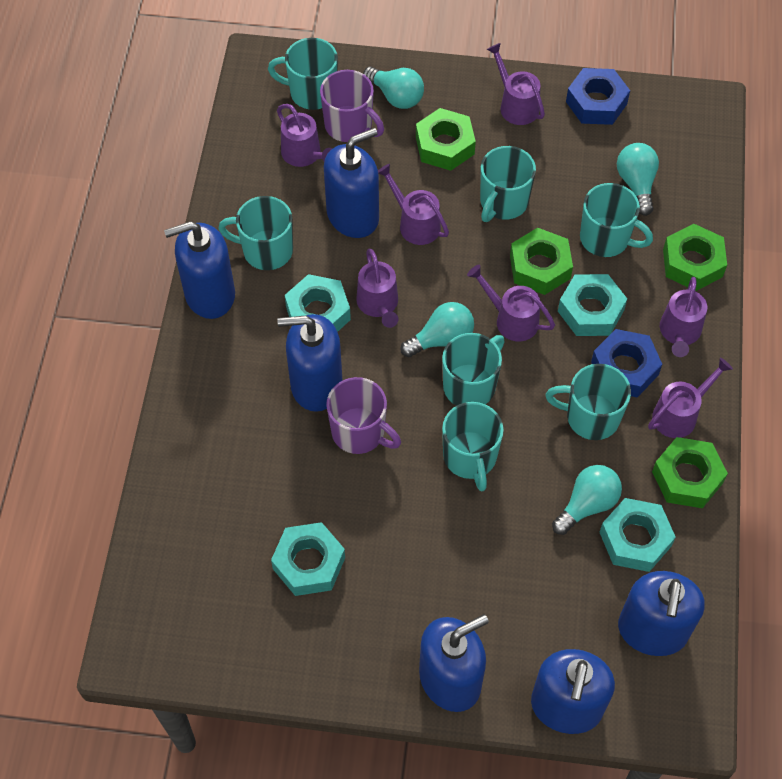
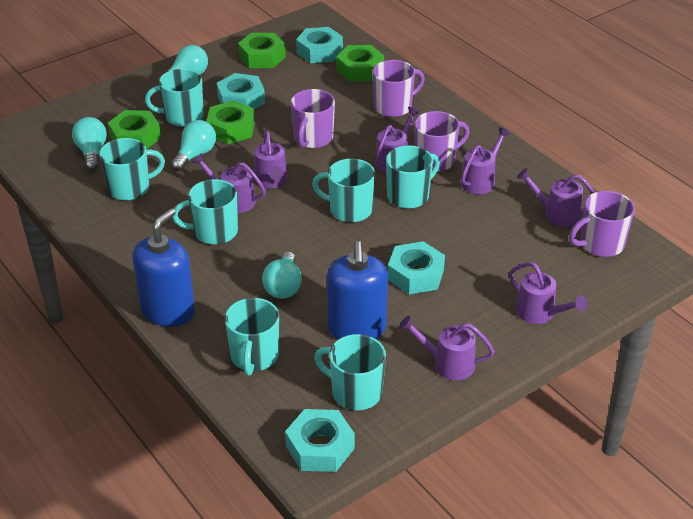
blue nut: 2 -> 0
blue soap dispenser: 6 -> 2
purple mug: 2 -> 4

